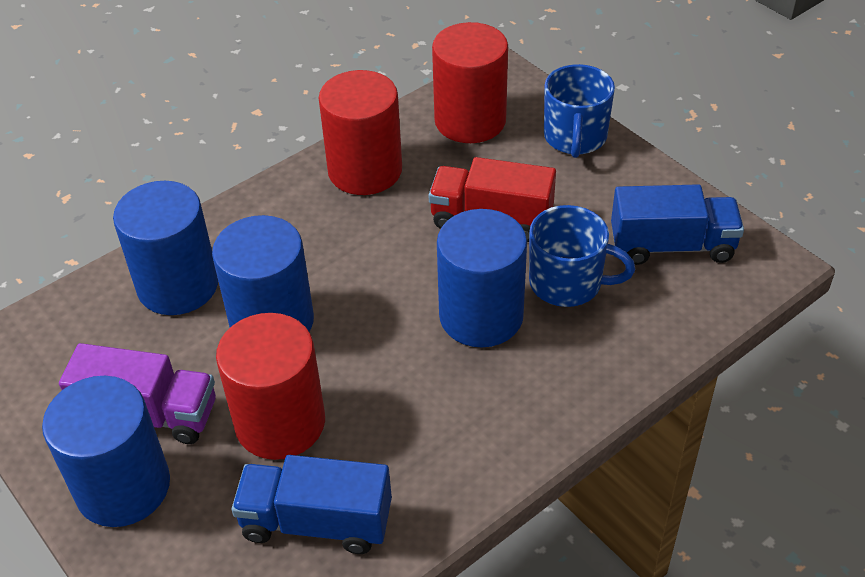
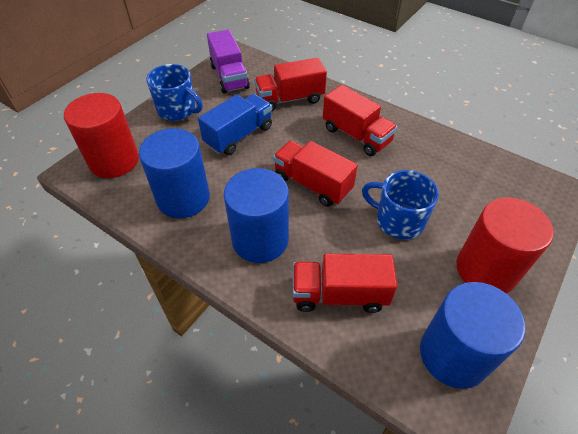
blue cylinder: 4 -> 3
blue truck: 2 -> 1
red cylinder: 3 -> 2
red truck: 1 -> 4

